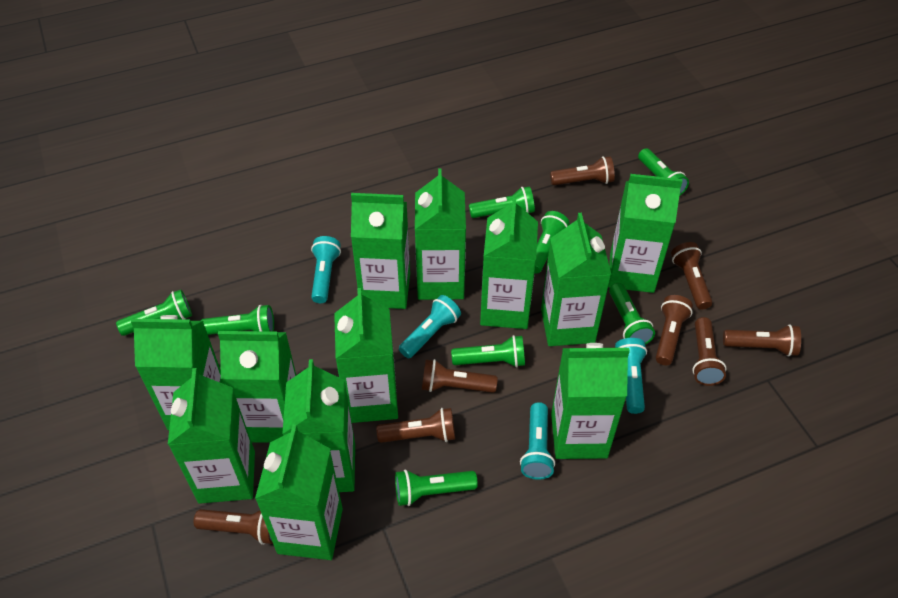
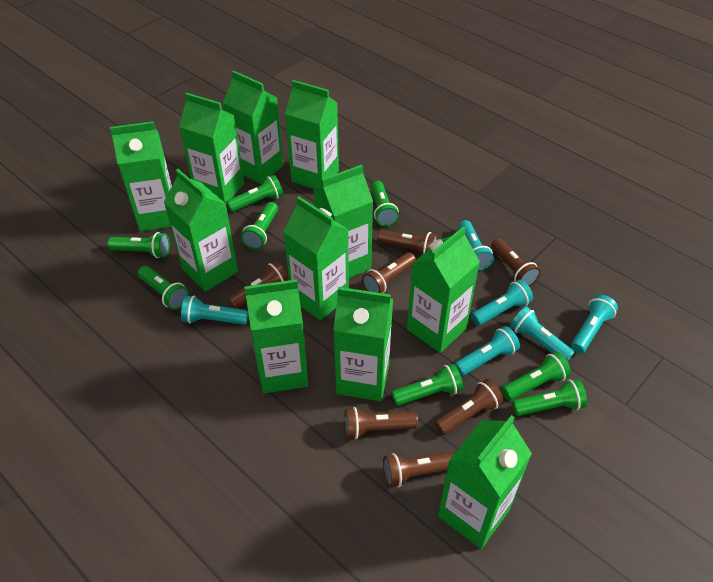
brown flashlight: 8 -> 7
green carton: 12 -> 11
turquoise flashlight: 4 -> 6

